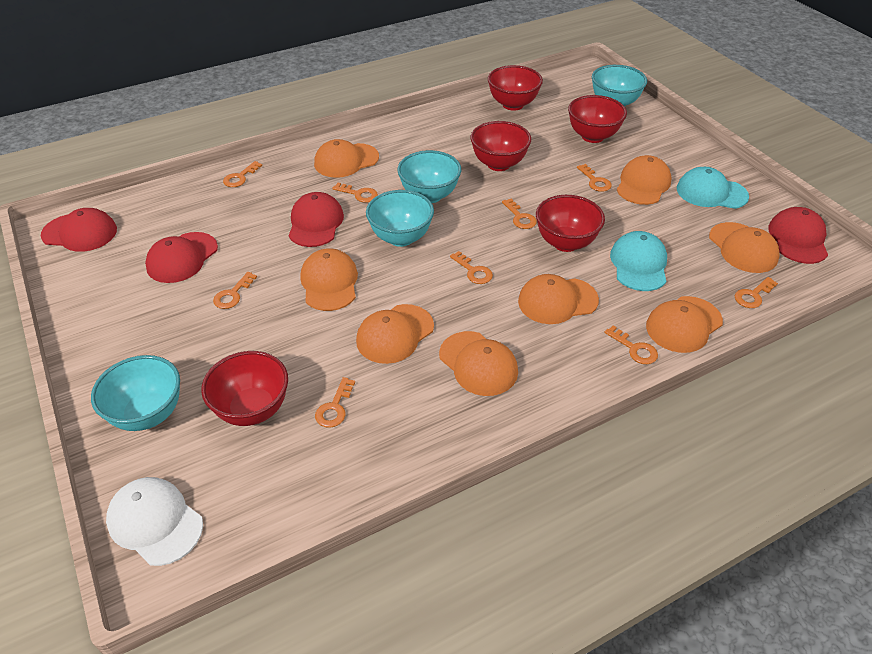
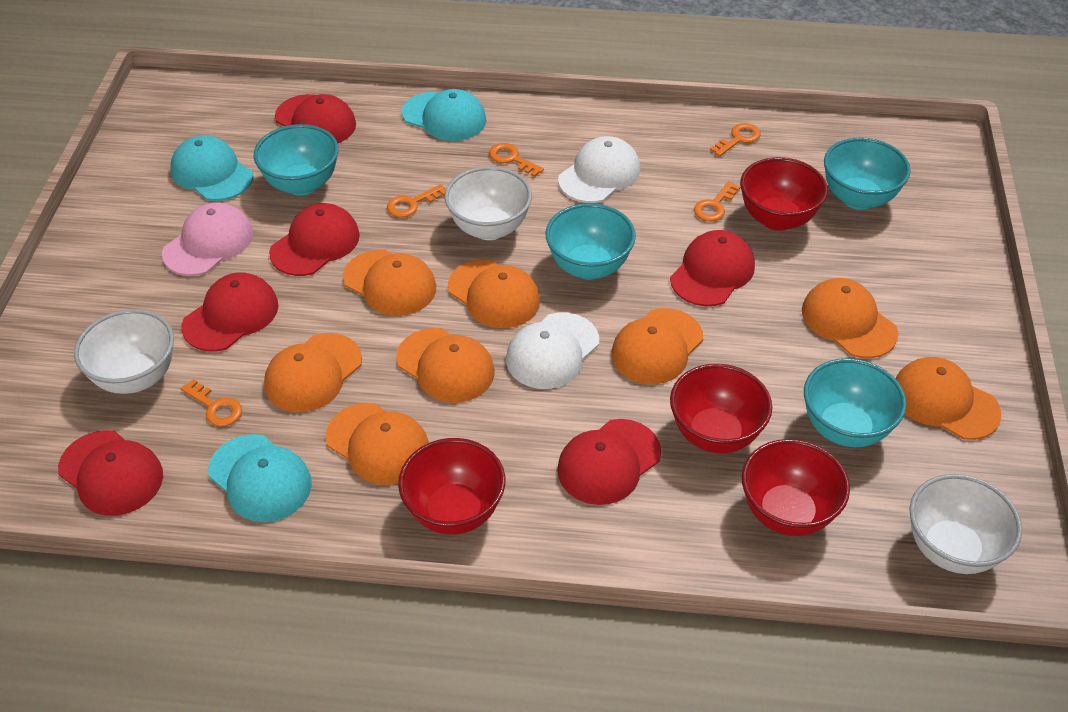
orange key: 9 -> 5
pink cap: 0 -> 1
red bowl: 5 -> 4
red cap: 4 -> 6
turquoise cap: 2 -> 3
white bowl: 0 -> 3
white cap: 1 -> 2

